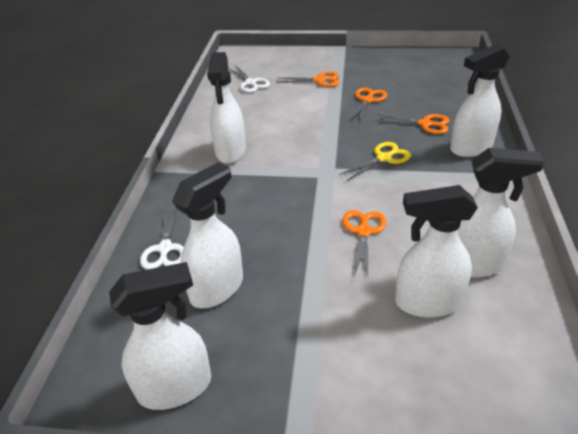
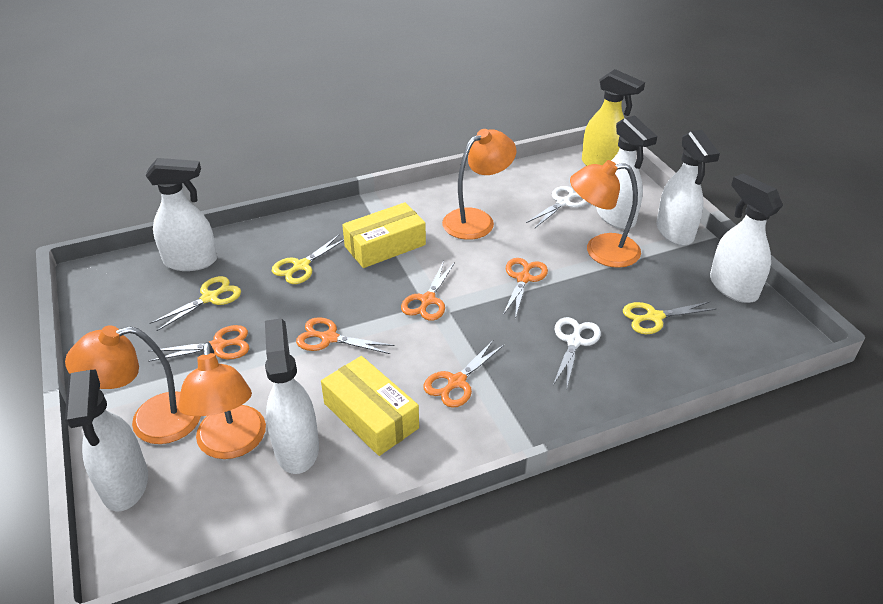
orange lamp: 0 -> 4
orange scissors: 4 -> 5
yellow box: 0 -> 2
yellow scissors: 1 -> 3
yellow spray bottle: 0 -> 1

